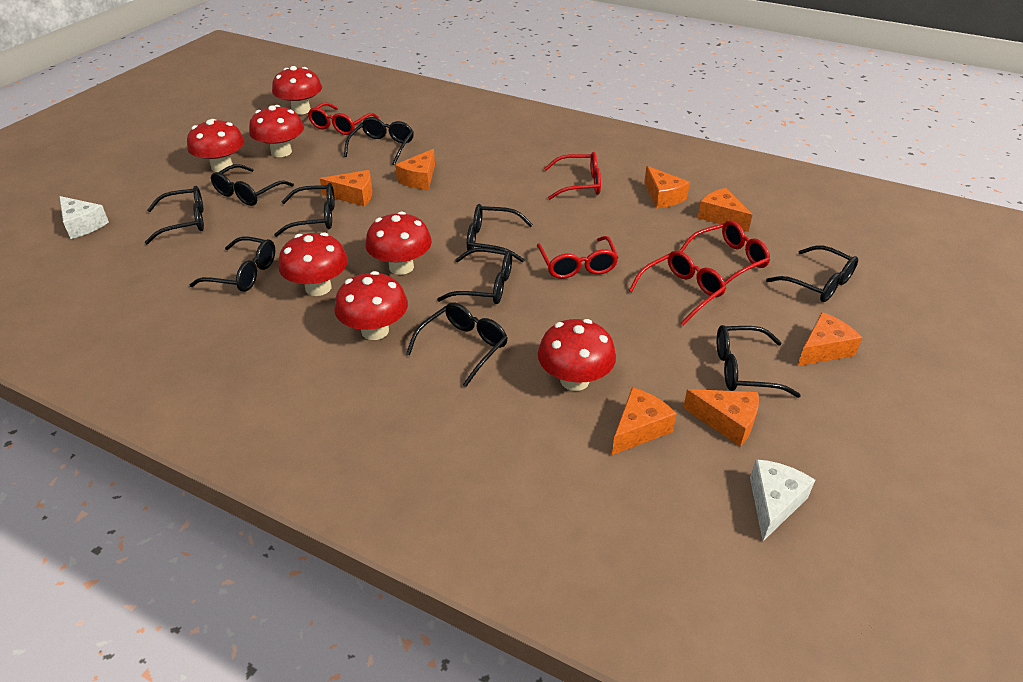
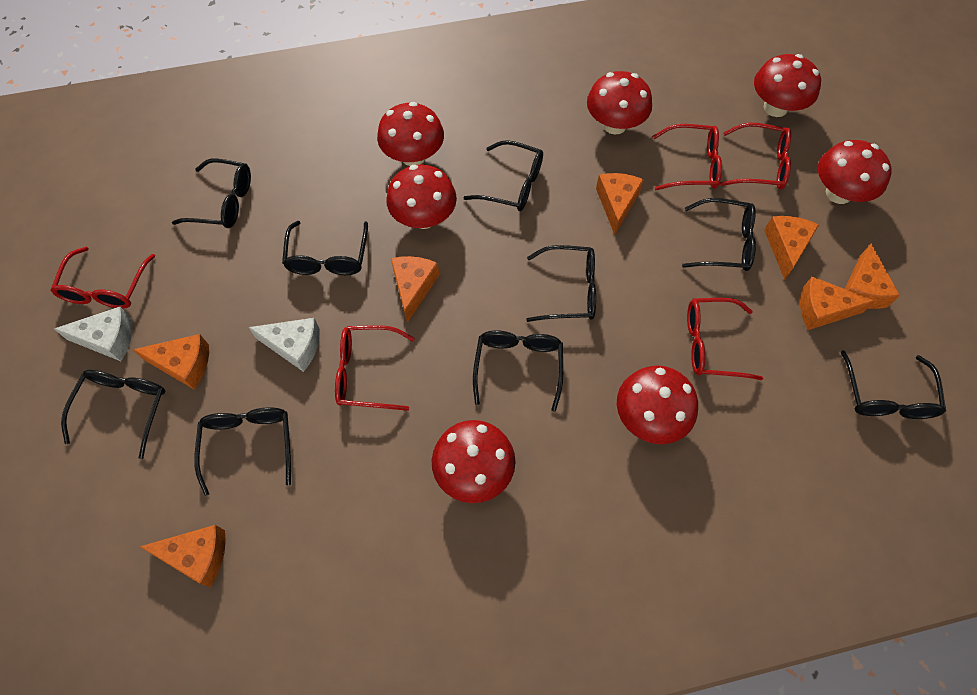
black glasses: 10 -> 9

